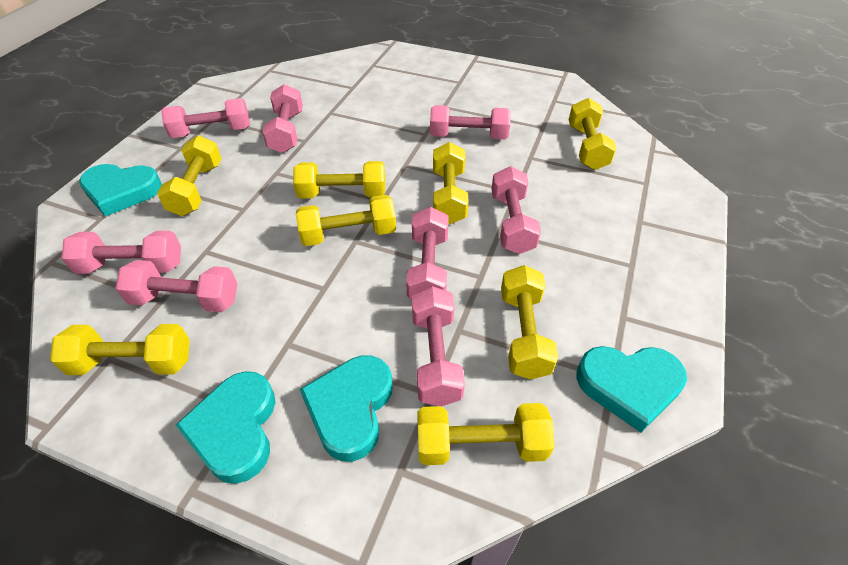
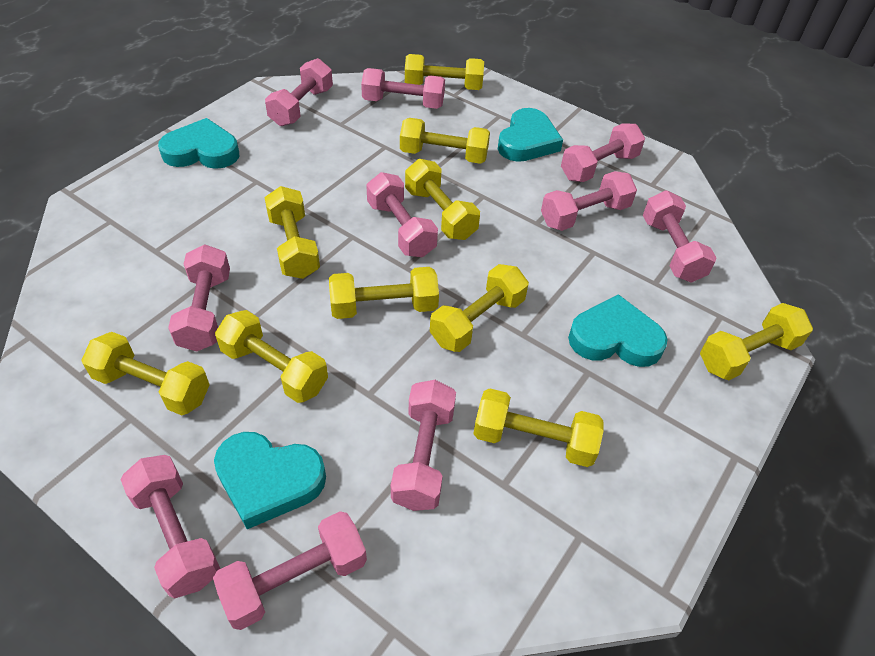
pink dumbbell: 8 -> 10
yellow dumbbell: 8 -> 10

